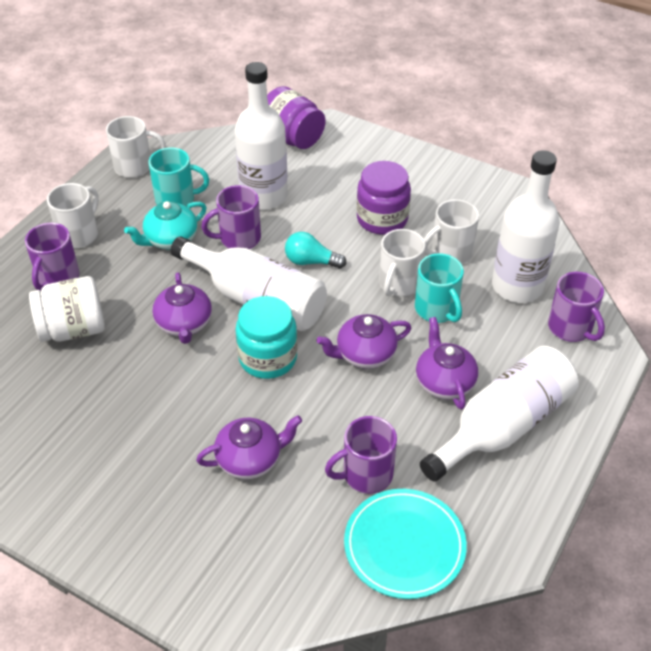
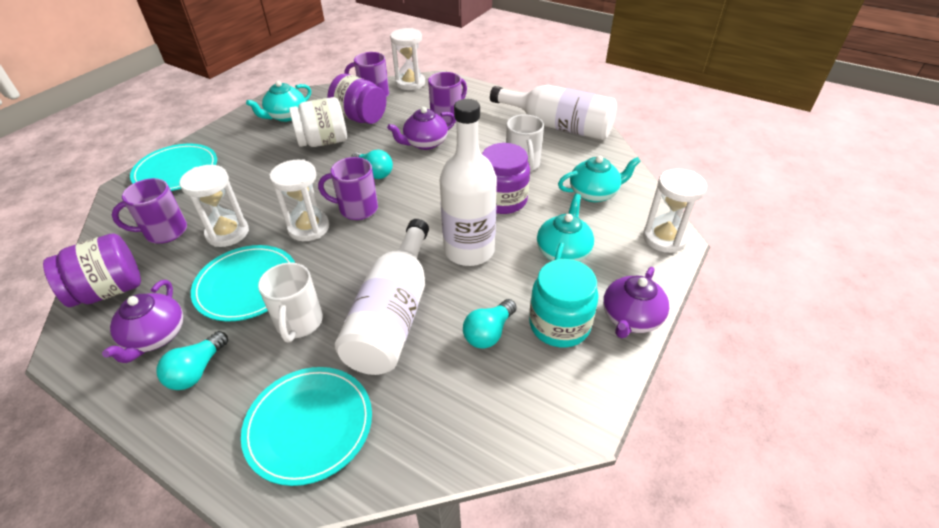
purple jar: 2 -> 3
purple teapot: 4 -> 3
turquoise light bulb: 1 -> 3
turquoise mug: 2 -> 0
turquoise plate: 1 -> 3
turquoise teapot: 1 -> 3
white bottle: 4 -> 3
white hourglass: 0 -> 4
white mug: 4 -> 2

